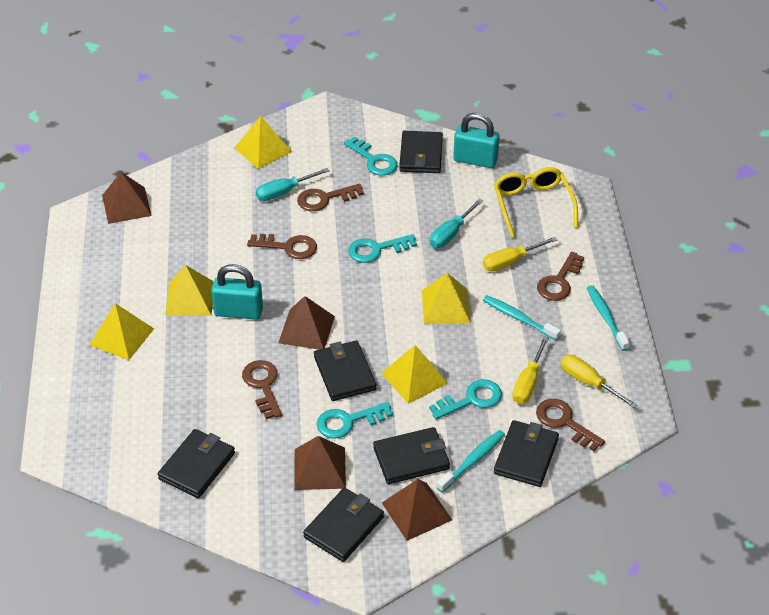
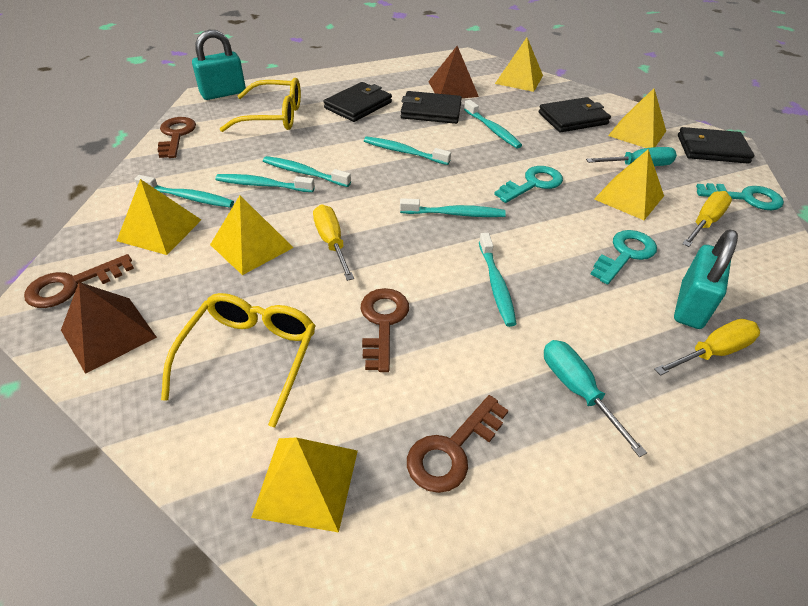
black wallet: 6 -> 4
brown key: 5 -> 4
brown pyramid: 4 -> 2
turquoise key: 4 -> 3
turquoise toothbrush: 3 -> 7
yellow glasses: 1 -> 2
yellow pyramid: 5 -> 6

